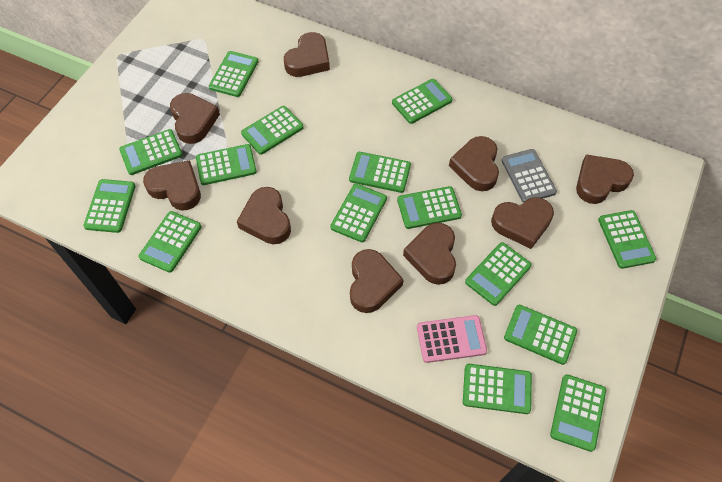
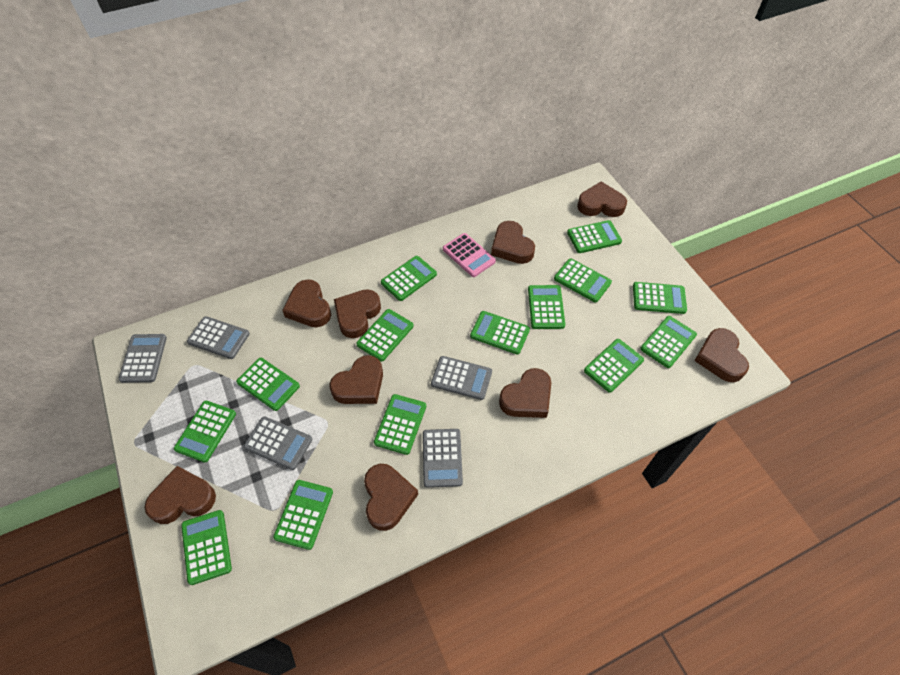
green calculator: 15 -> 14
grey calculator: 1 -> 5

